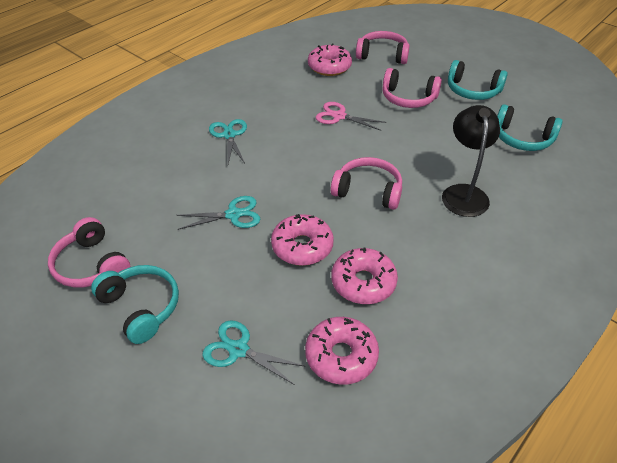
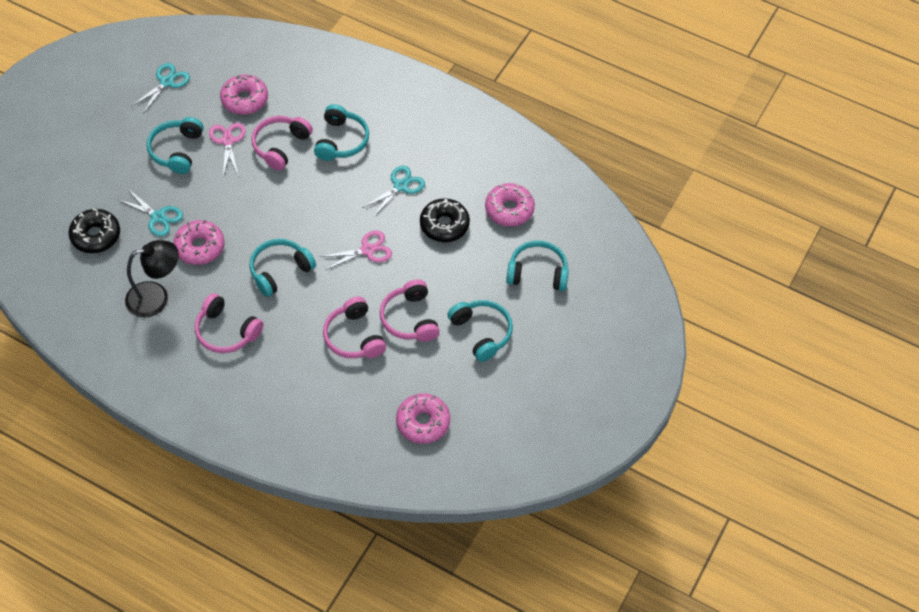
black donut: 0 -> 2
pink scissors: 1 -> 2
turquoise headphones: 3 -> 5

